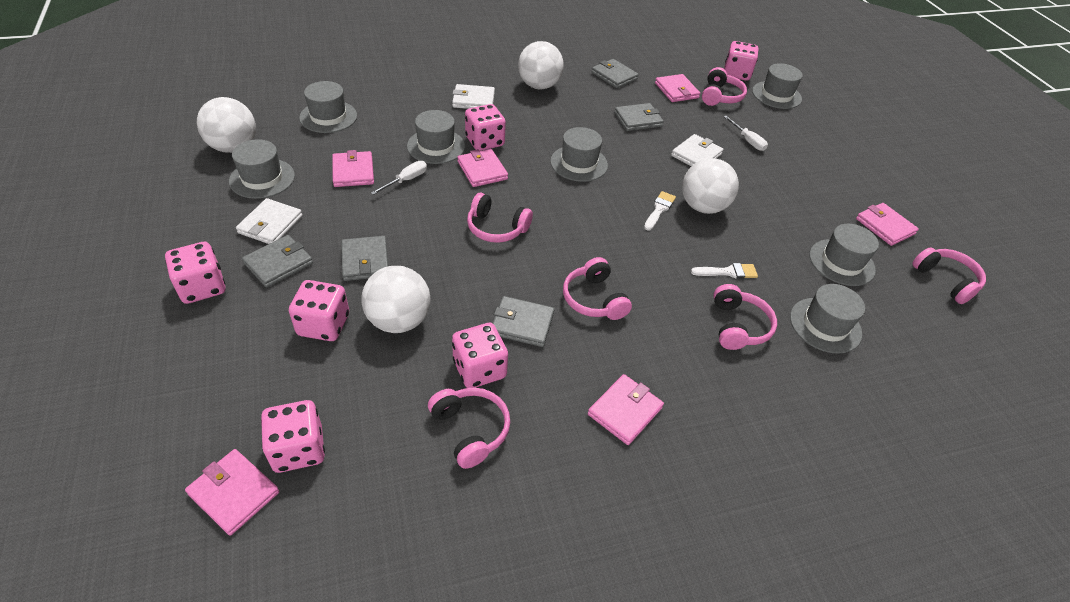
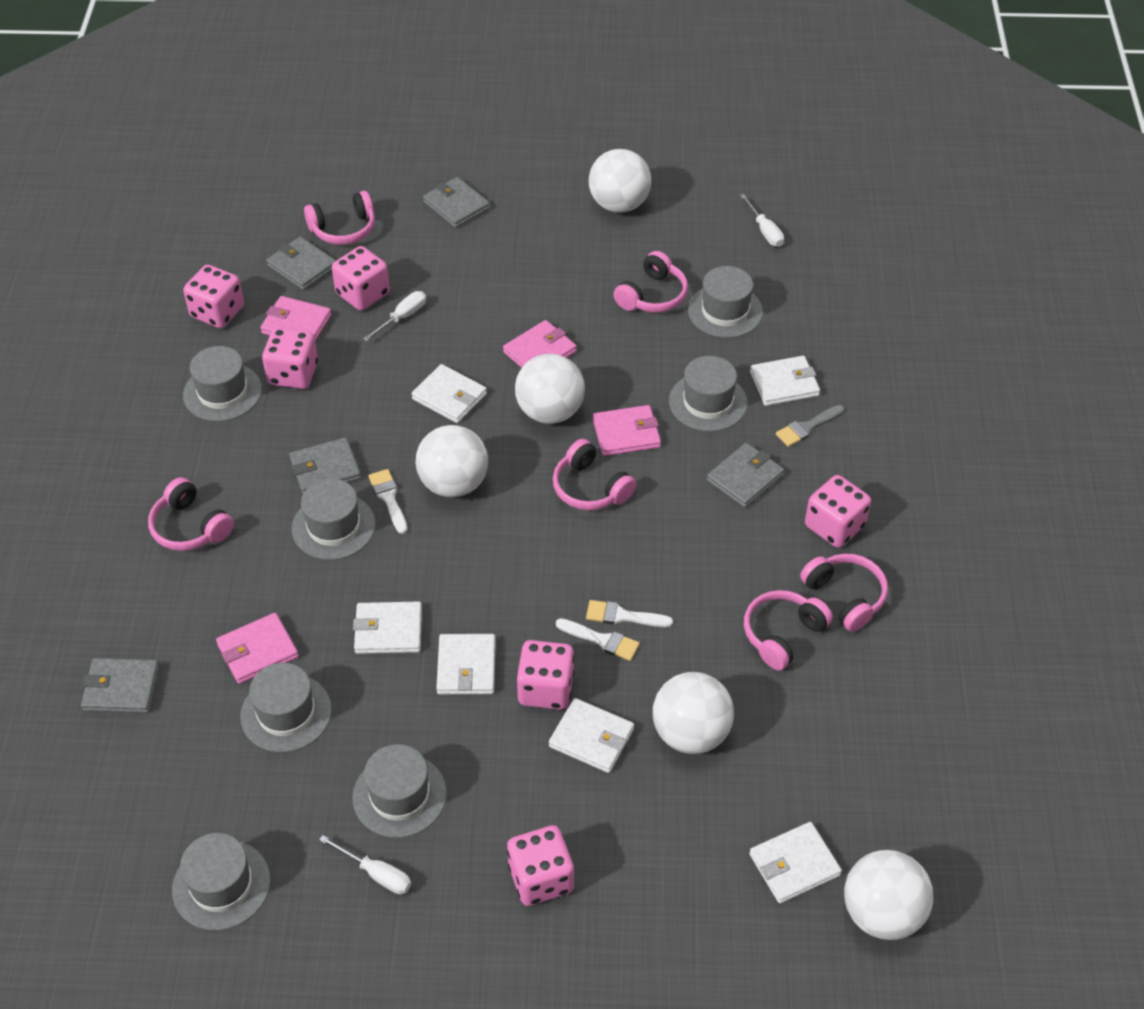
grey brush: 0 -> 1
pink wallet: 6 -> 4
white ball: 4 -> 5
white brush: 2 -> 3
white screwdriver: 2 -> 3
white wallet: 3 -> 6

